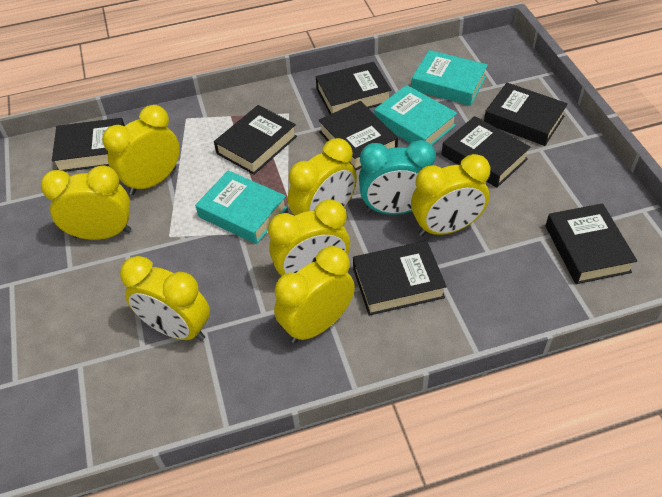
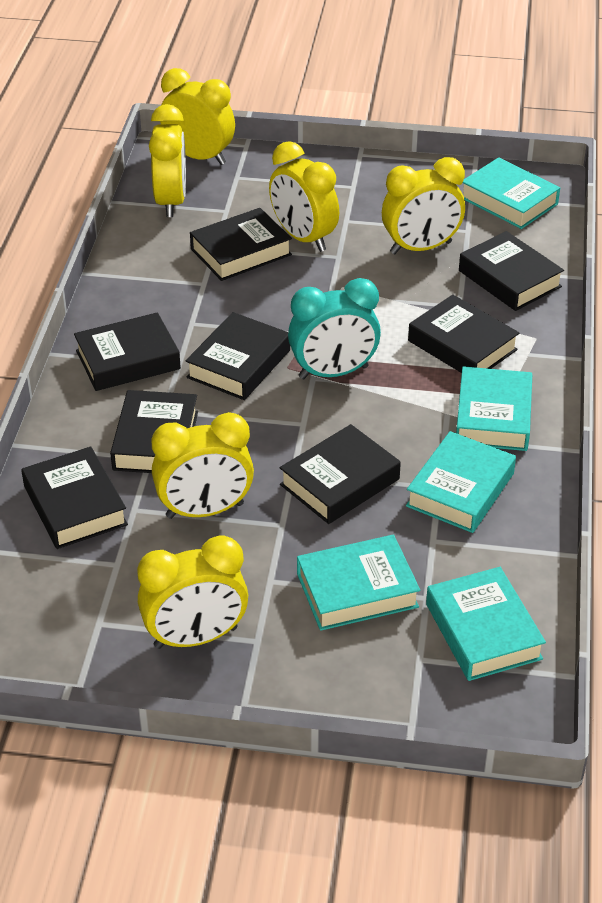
turquoise book: 3 -> 5
yellow clock: 7 -> 6

